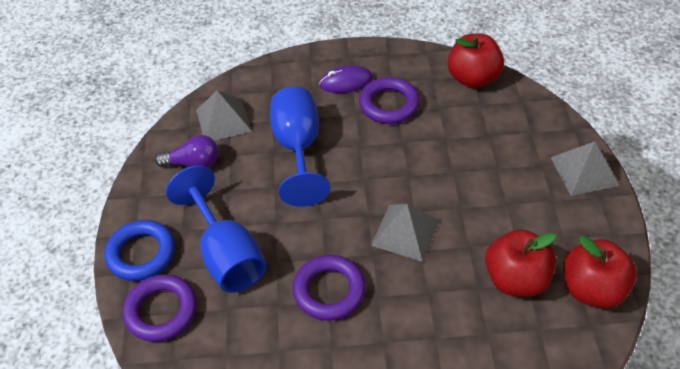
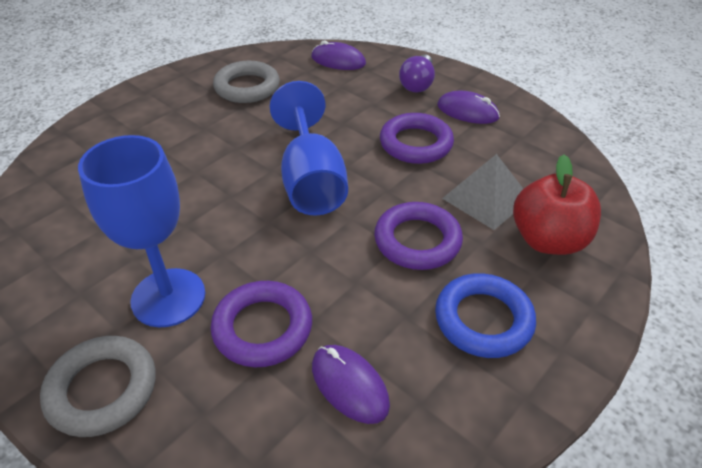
grey pyramid: 3 -> 1
grey ring: 0 -> 2
purple mouse: 1 -> 3
red apple: 3 -> 1

